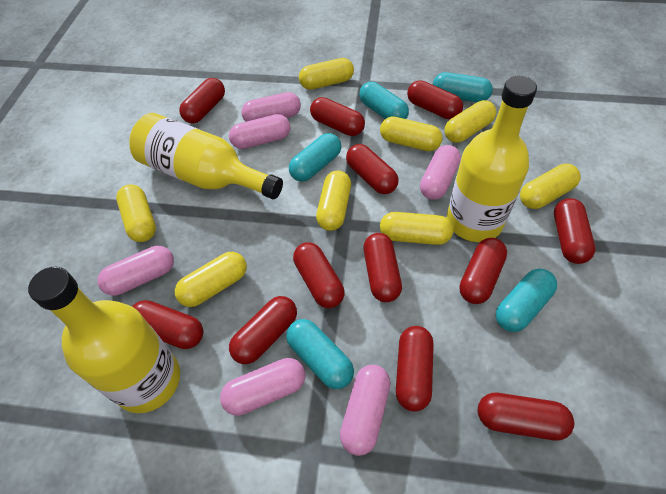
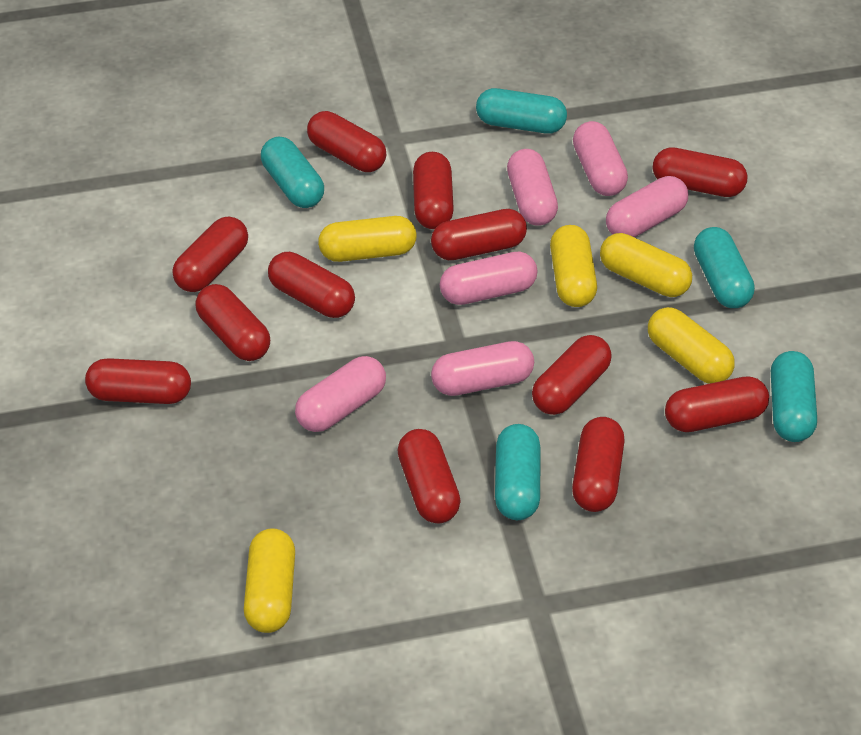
yellow bottle: 3 -> 0
yellow capsule: 8 -> 5

